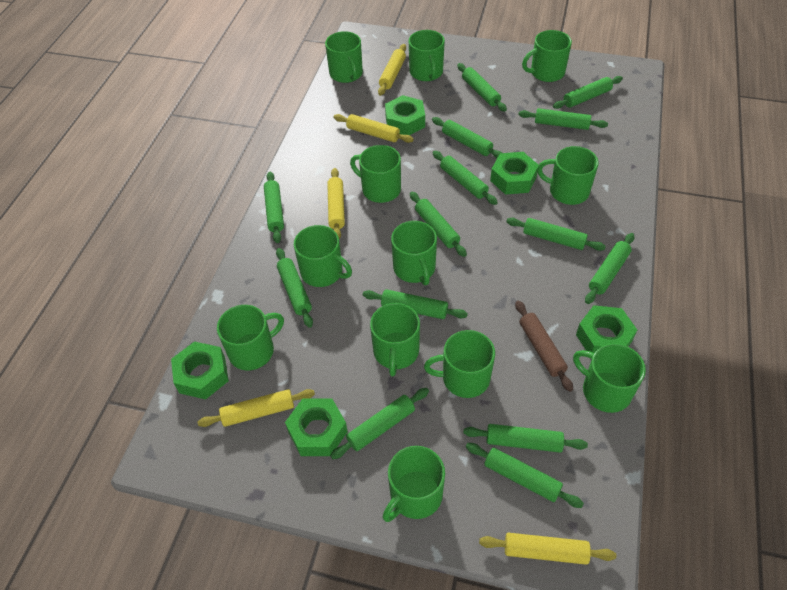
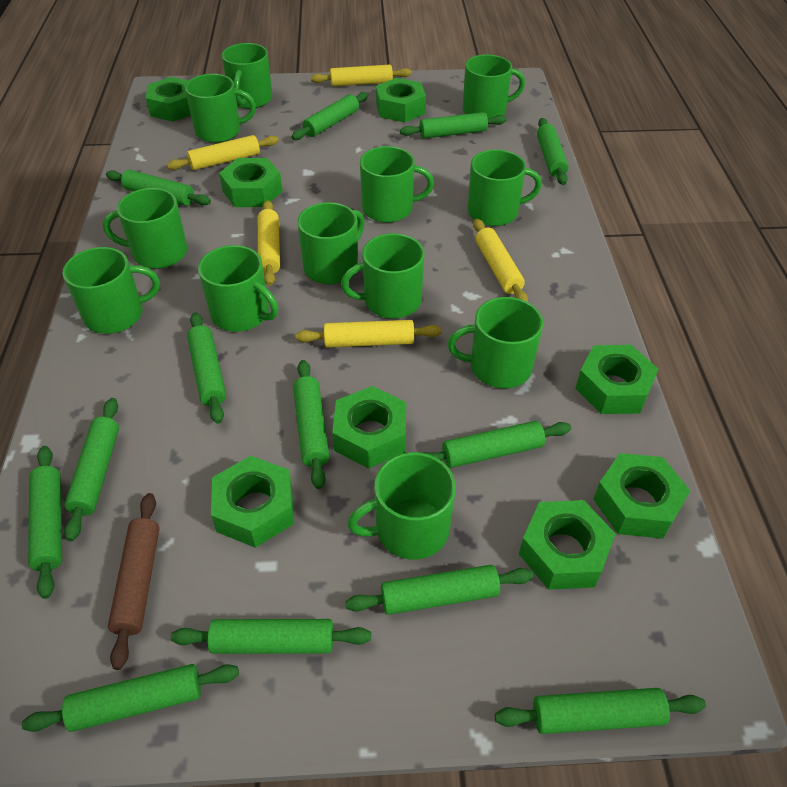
green nut: 5 -> 8
green rolling pin: 14 -> 13

